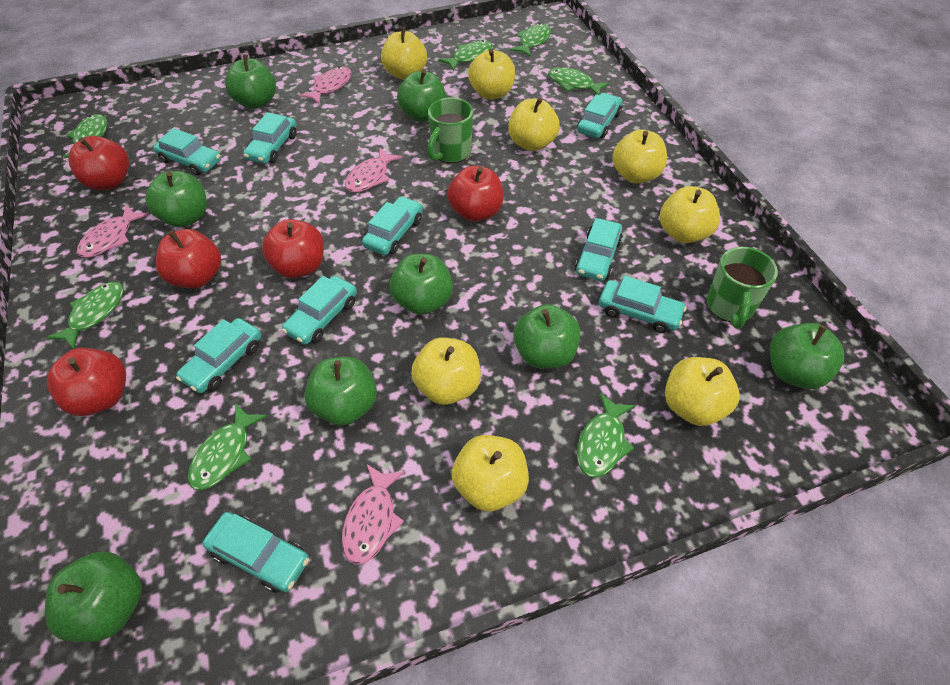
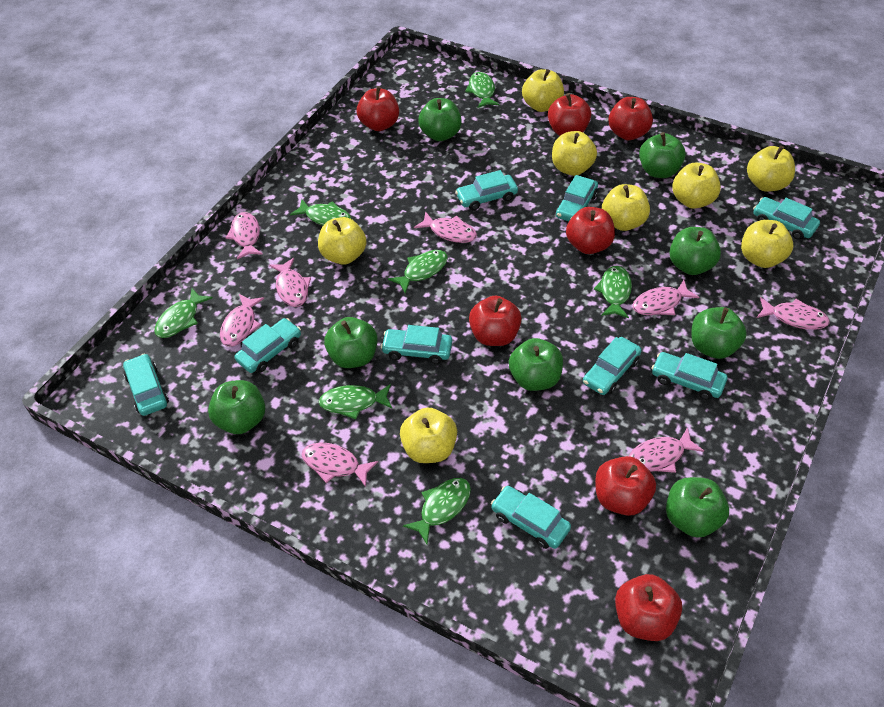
green mug: 2 -> 0
pink fish: 4 -> 8
red apple: 5 -> 7

